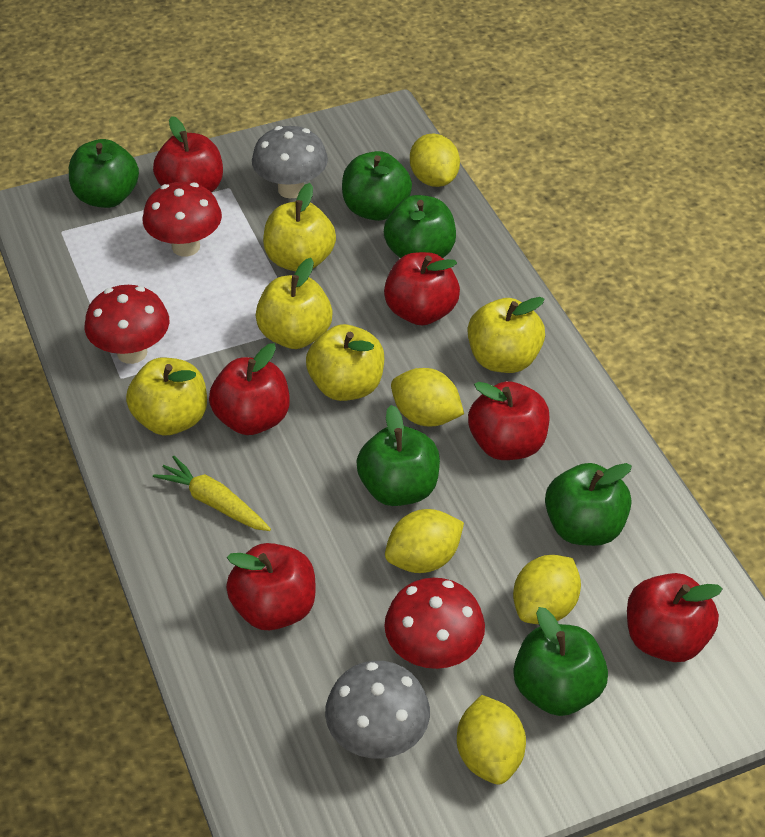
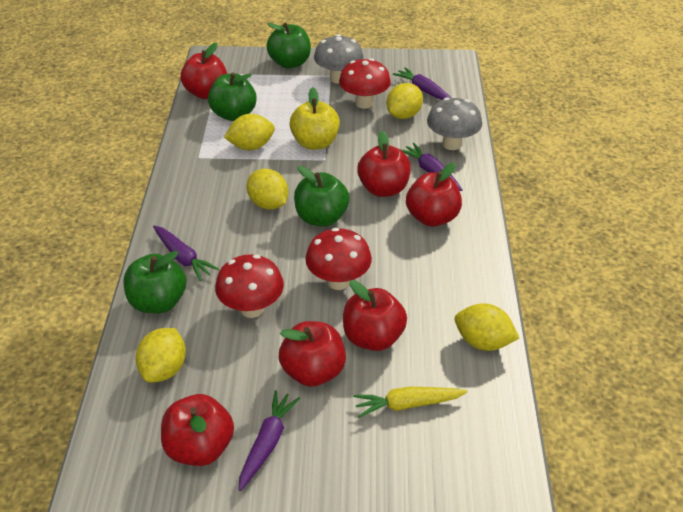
green apple: 6 -> 4
purple carrot: 0 -> 4
yellow apple: 5 -> 1

